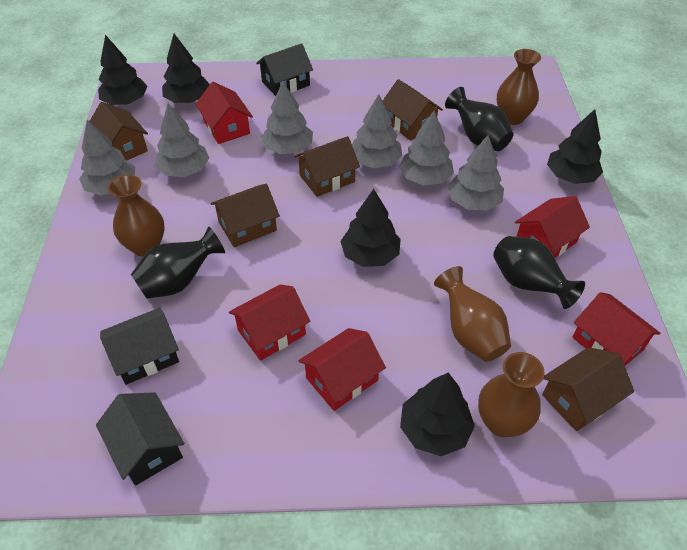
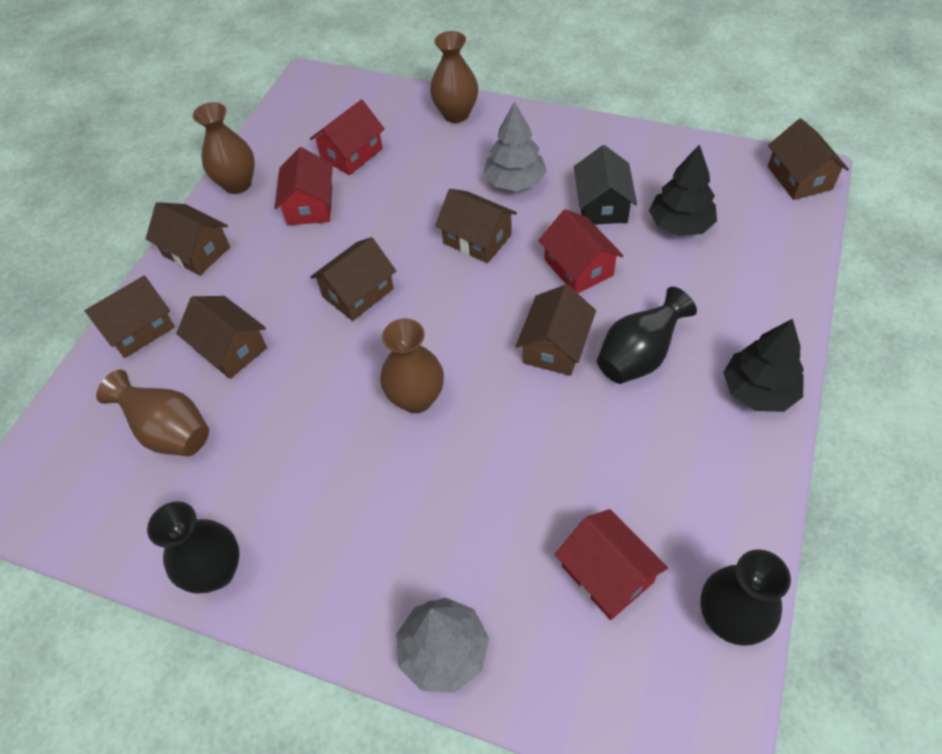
black house: 3 -> 1
black tree: 5 -> 2
brown house: 5 -> 7
grey tree: 6 -> 2
red house: 5 -> 4

